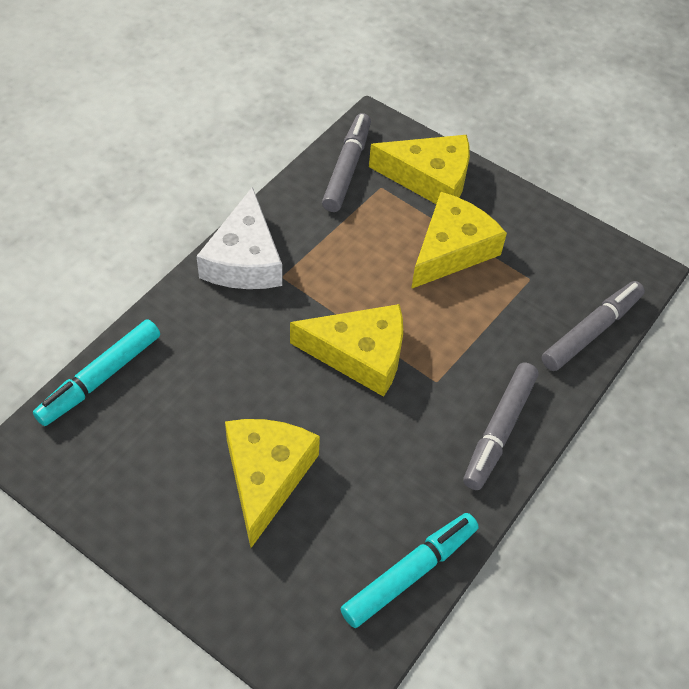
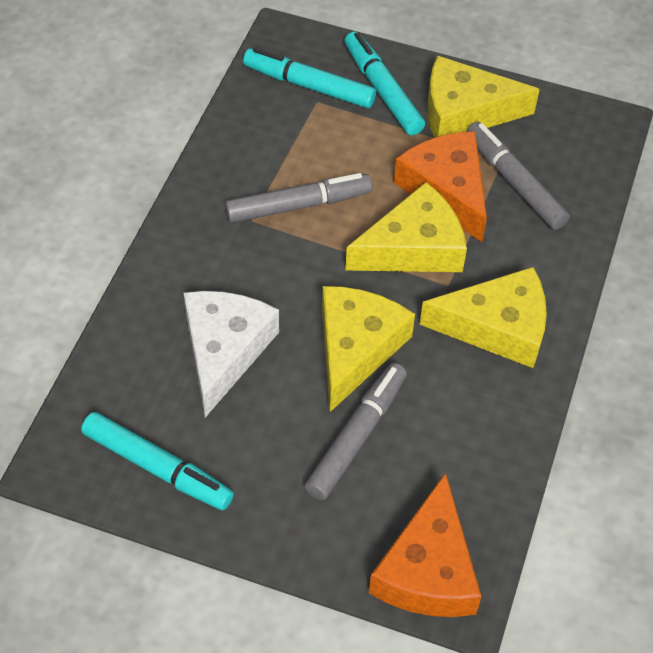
orange cheese: 0 -> 2
turquoise marker: 2 -> 3

